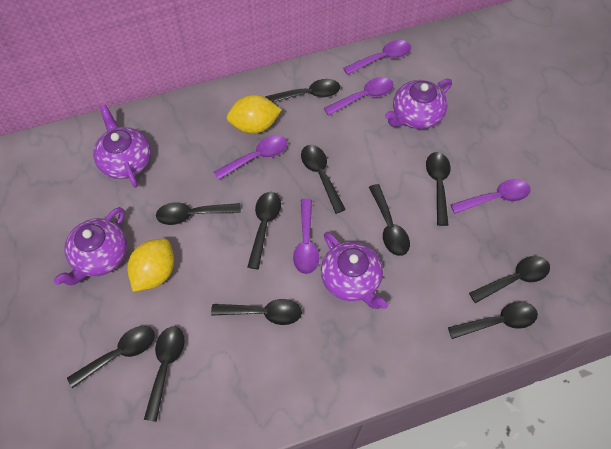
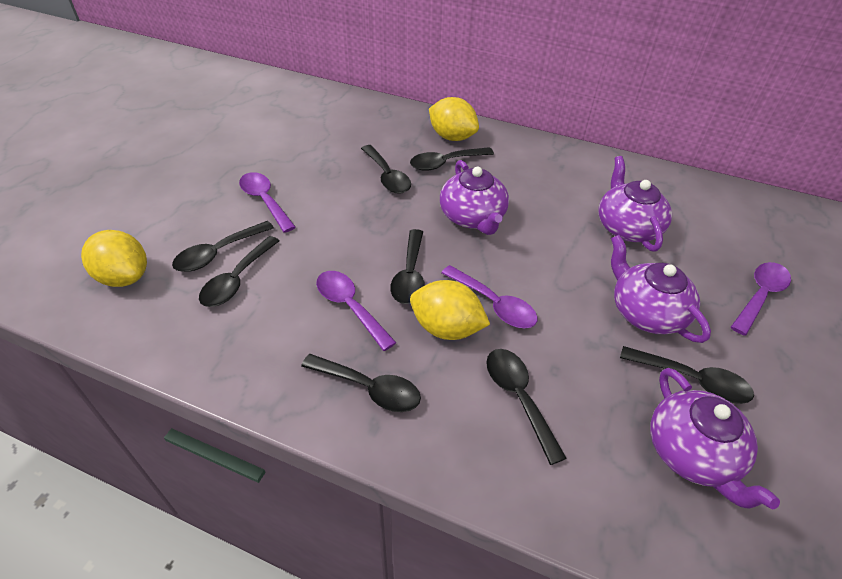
black spoon: 11 -> 8
purple spoon: 5 -> 4
yellow lemon: 2 -> 3

